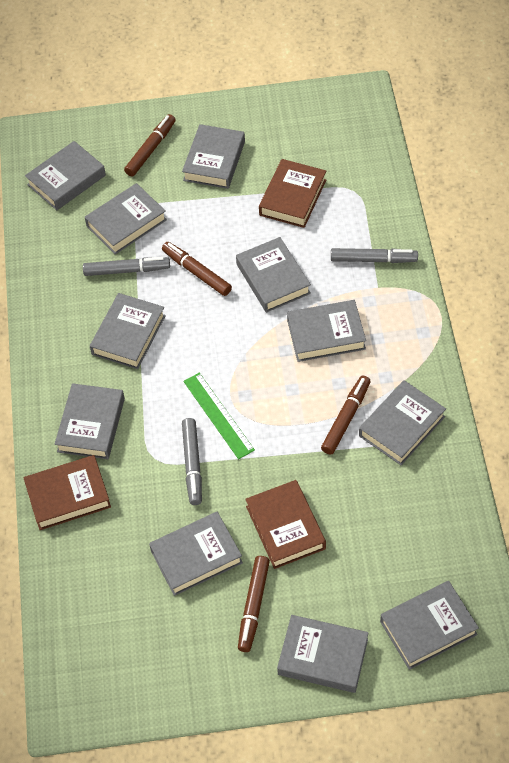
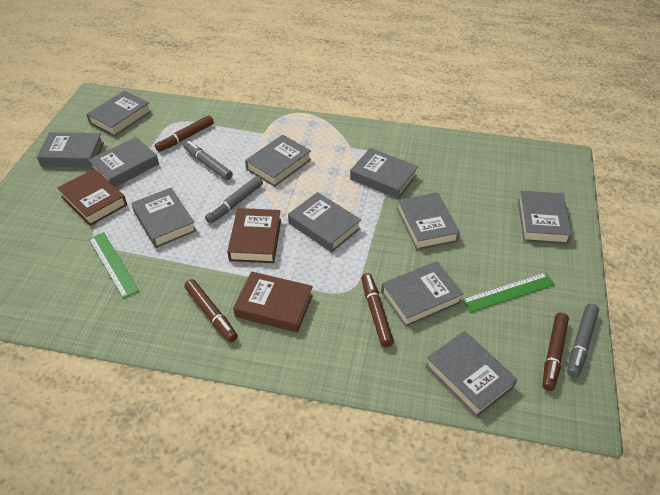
green ruler: 1 -> 2

